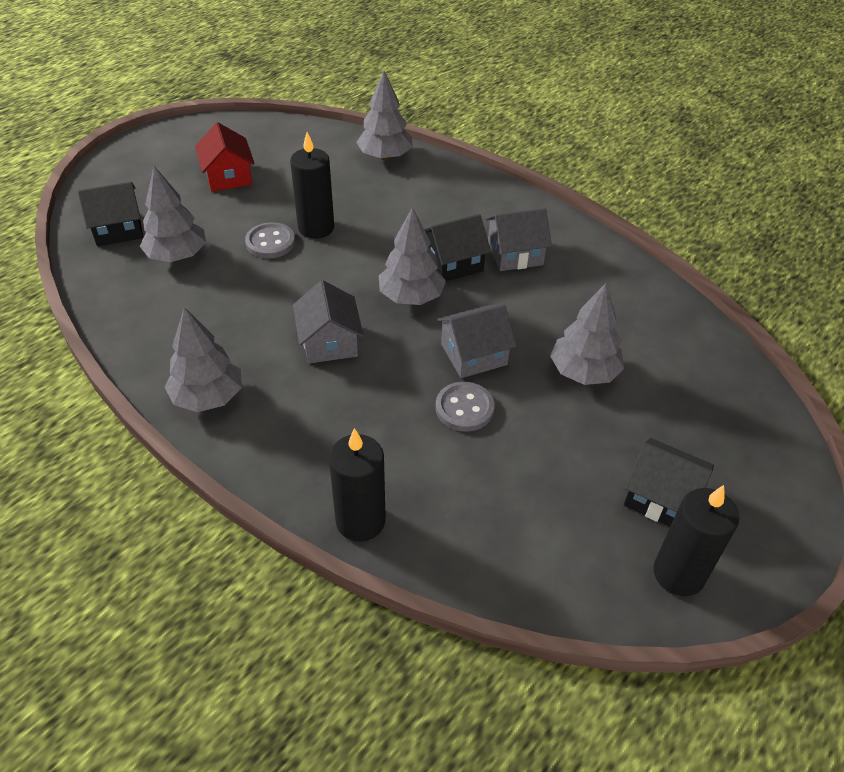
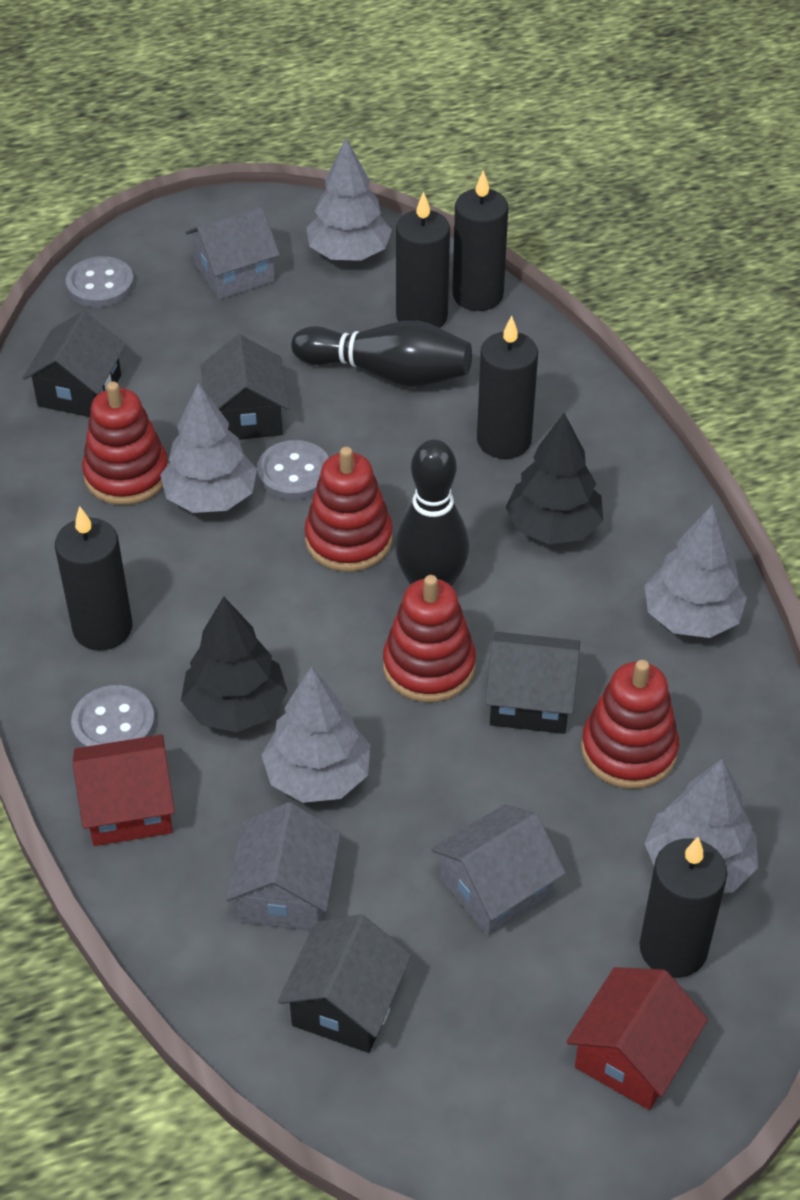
black bowling pin: 0 -> 2
black candle: 3 -> 5
black house: 3 -> 4
black tree: 0 -> 2
grey button: 2 -> 3
red house: 1 -> 2
red stacking toy: 0 -> 4

